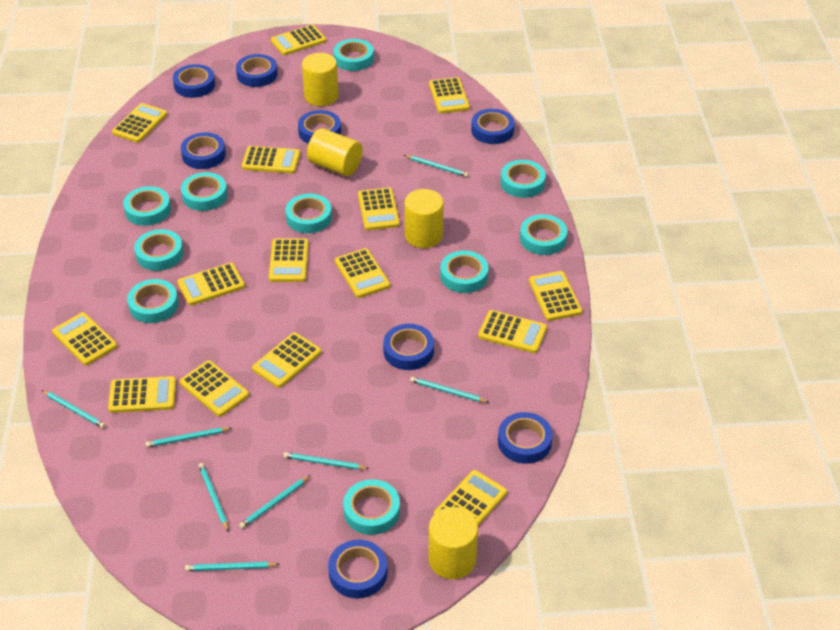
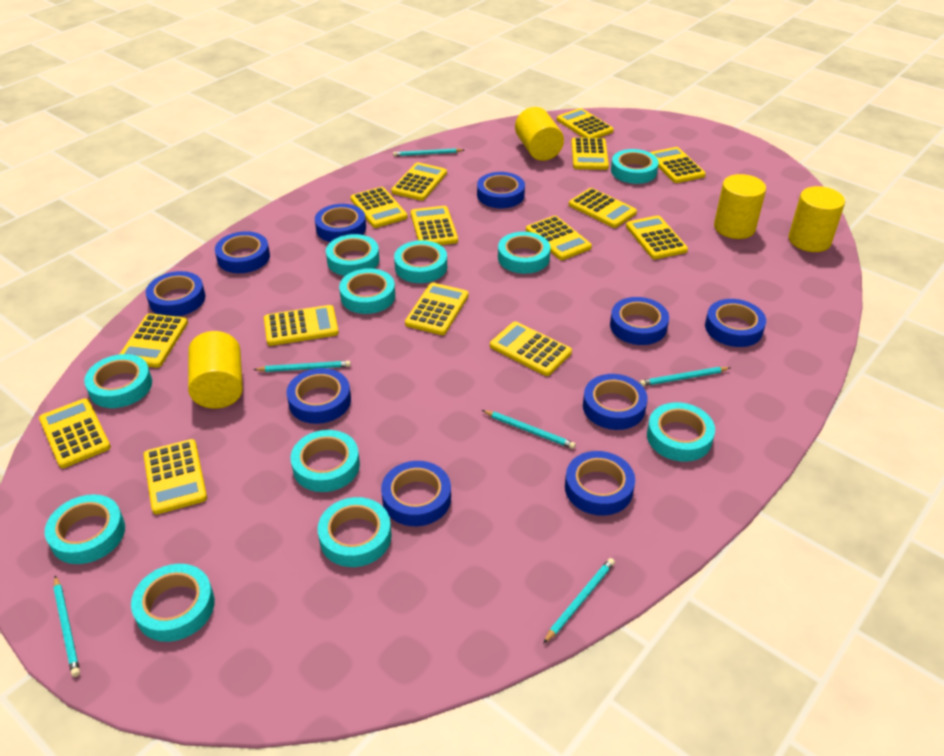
blue tape: 8 -> 10
turquoise pencil: 8 -> 6
turquoise tape: 10 -> 11

